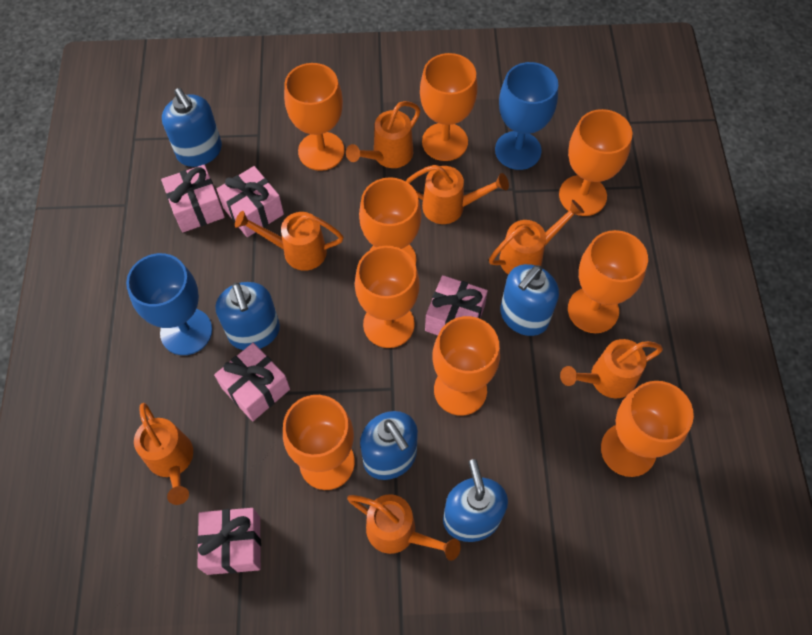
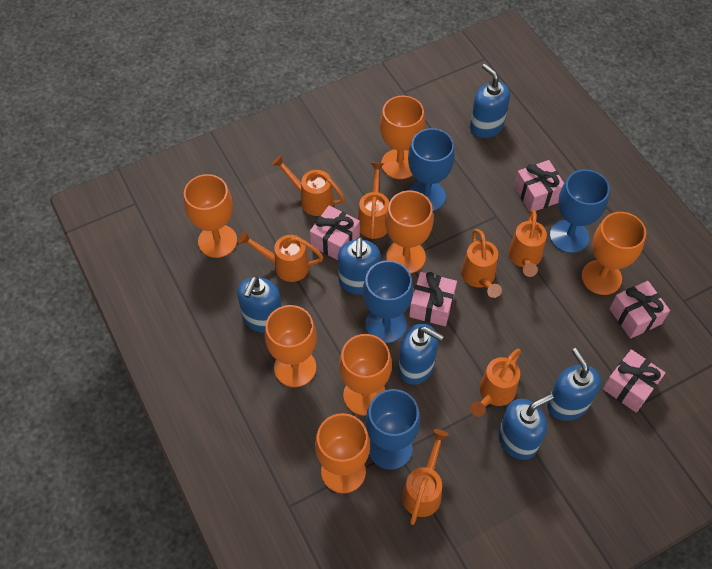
blue goblet: 2 -> 4
blue soap dispenser: 5 -> 6
orange goblet: 9 -> 7

